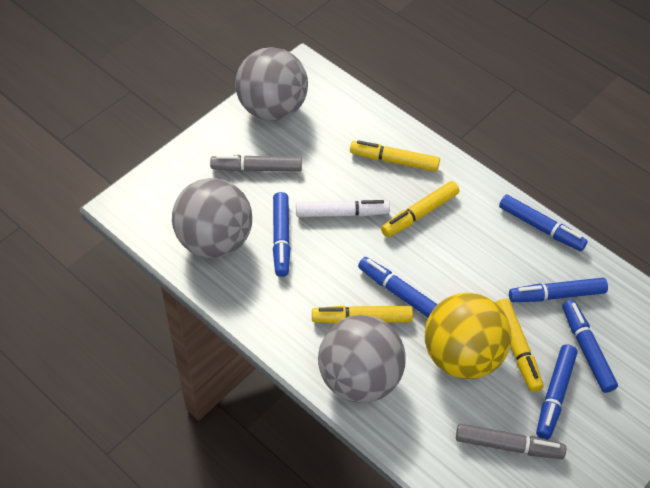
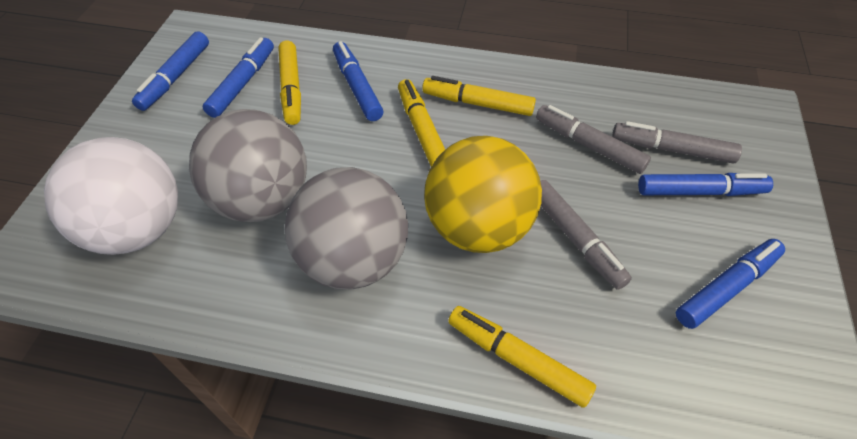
blue marker: 6 -> 5
grey ball: 3 -> 2
grey marker: 2 -> 3
white ball: 0 -> 1
white marker: 1 -> 0

